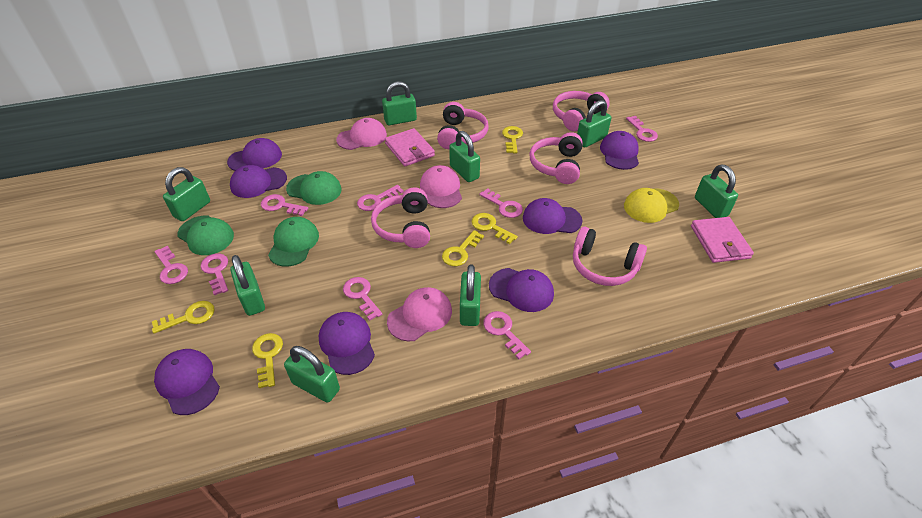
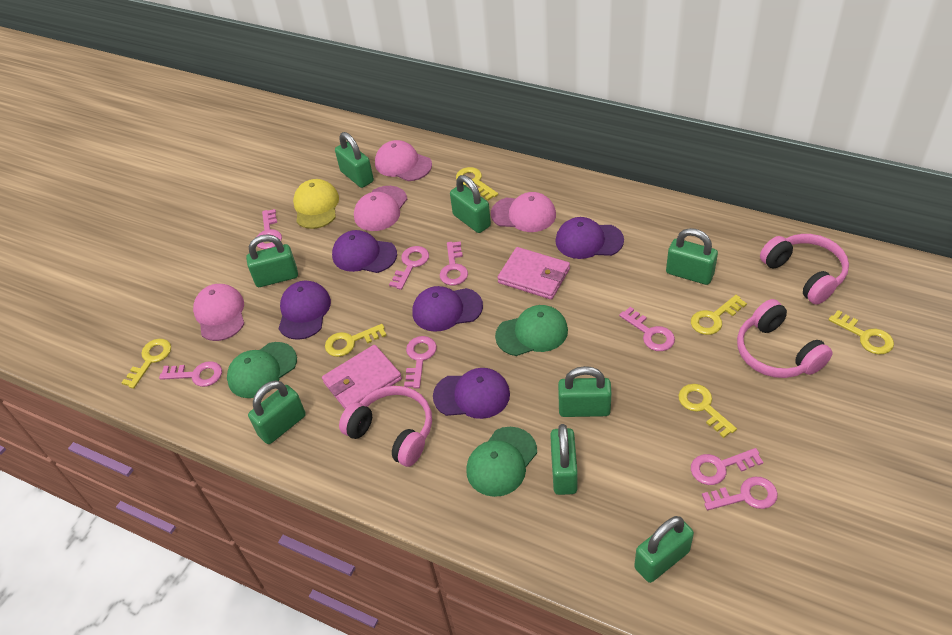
pink cap: 3 -> 4
pink headphones: 5 -> 3
purple cap: 7 -> 5
yellow key: 5 -> 6

